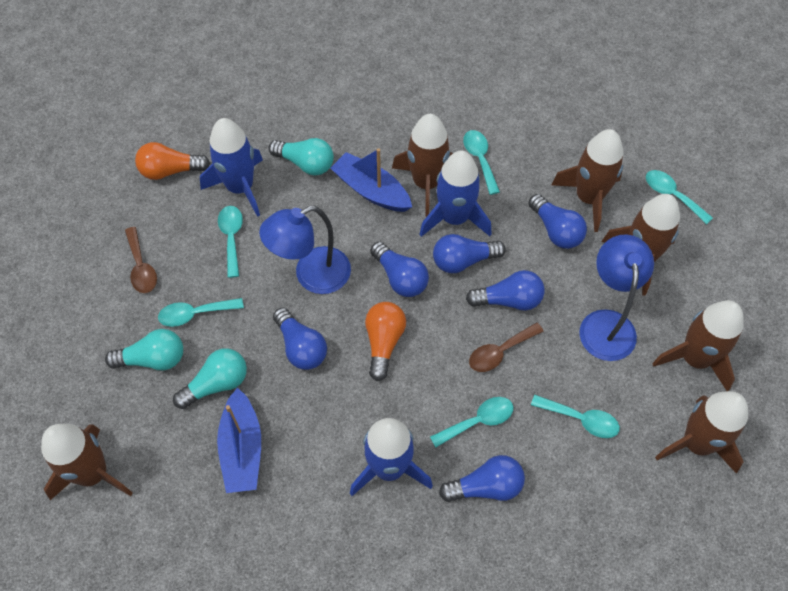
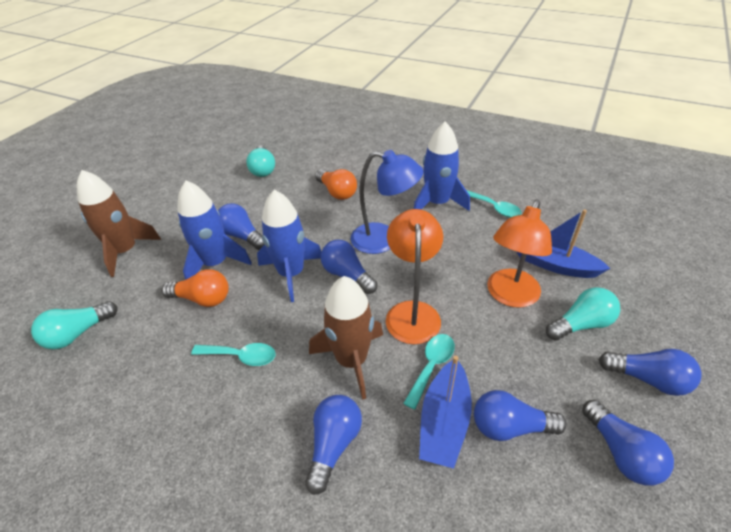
blue lamp: 2 -> 1
brown rocket: 6 -> 2
brown spoon: 2 -> 0
orange lamp: 0 -> 2
turquoise spoon: 6 -> 3

